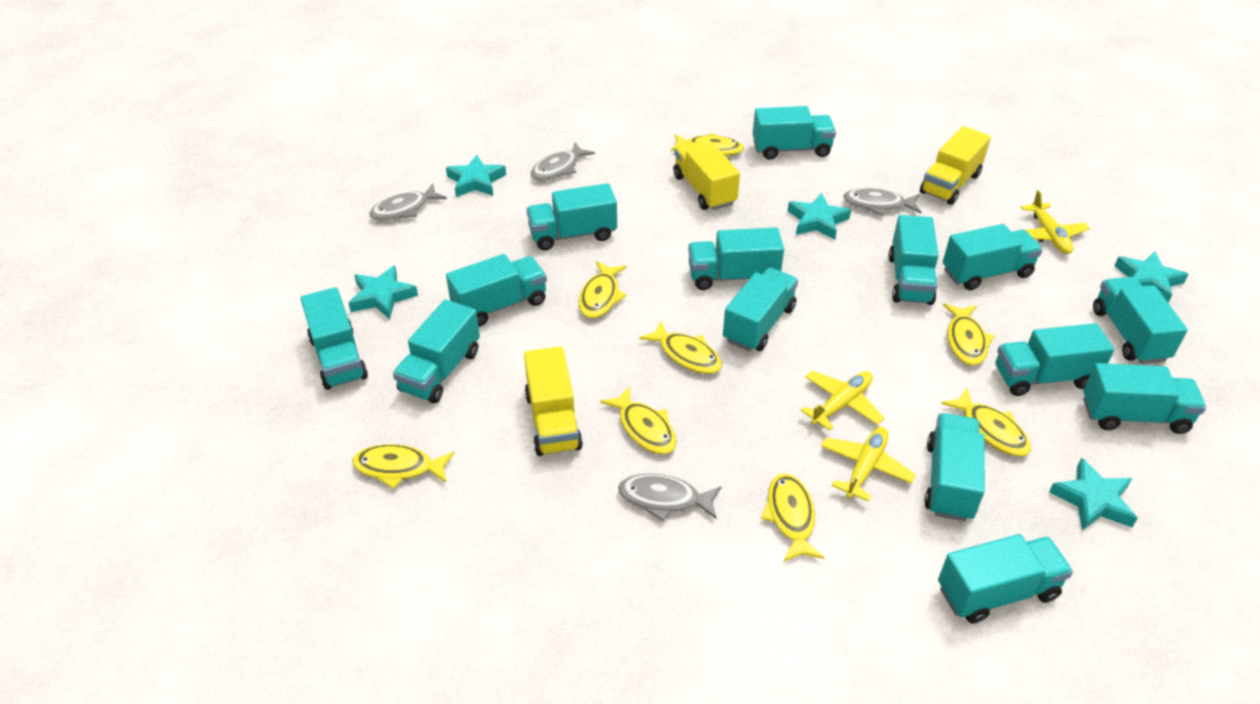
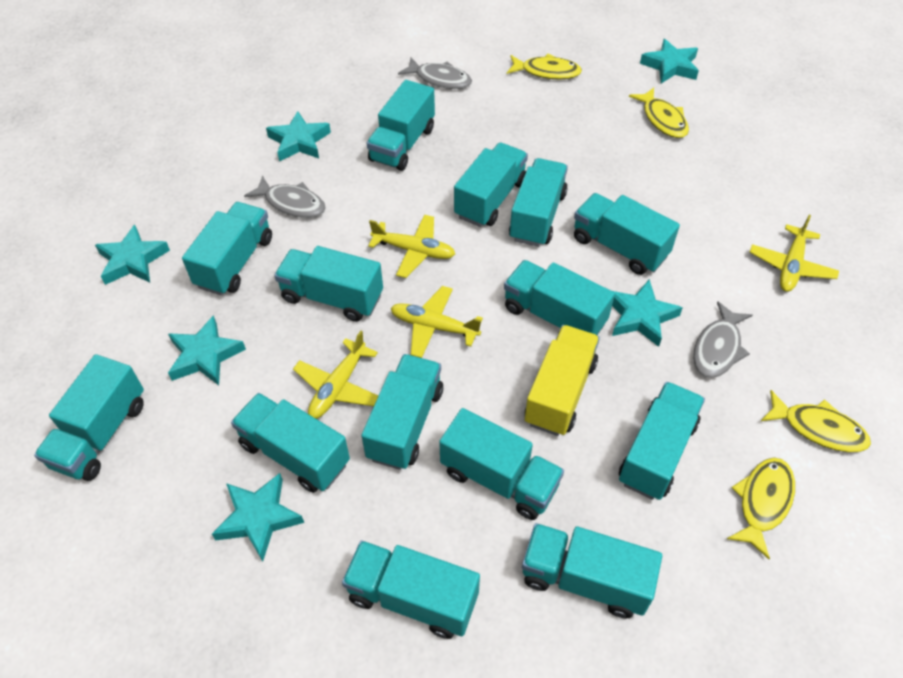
grey fish: 4 -> 3
turquoise star: 5 -> 6
yellow fish: 8 -> 4
yellow plane: 3 -> 4
yellow truck: 3 -> 1

